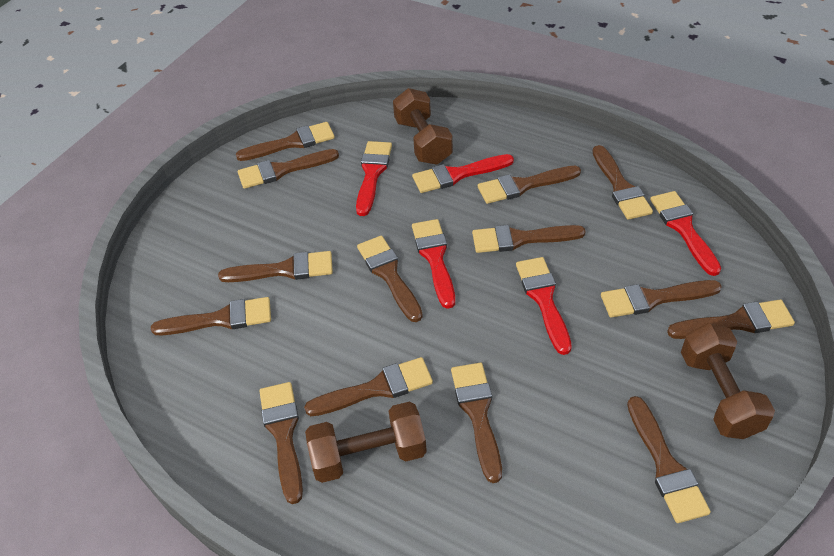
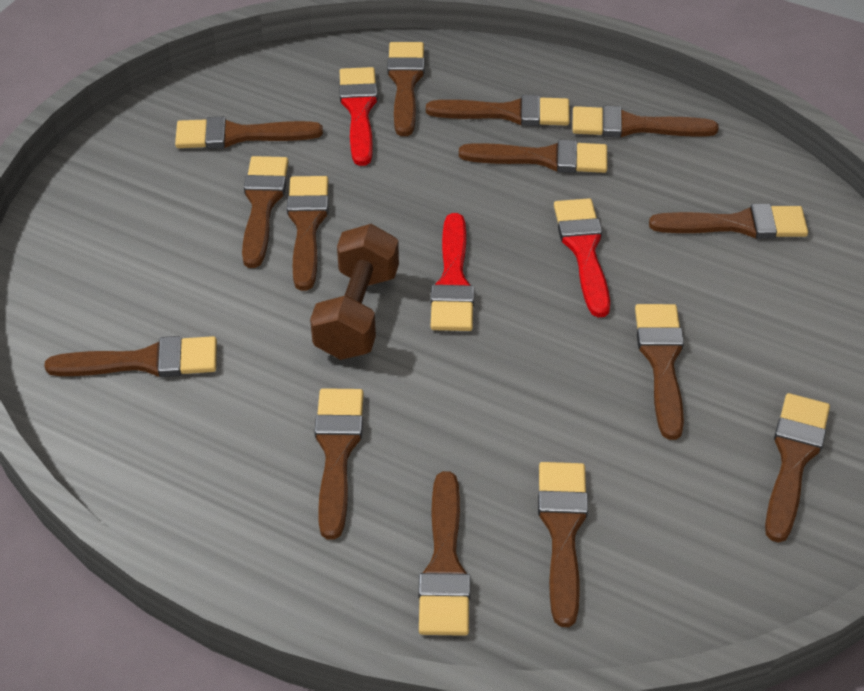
brown dumbbell: 3 -> 1
red brush: 5 -> 3

